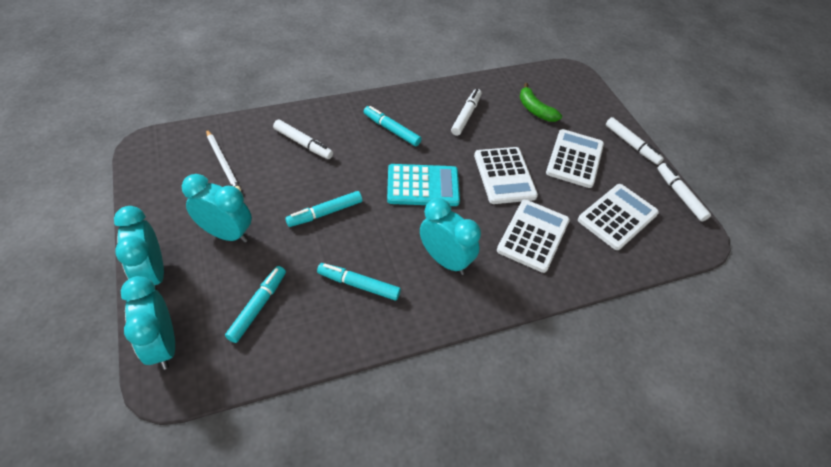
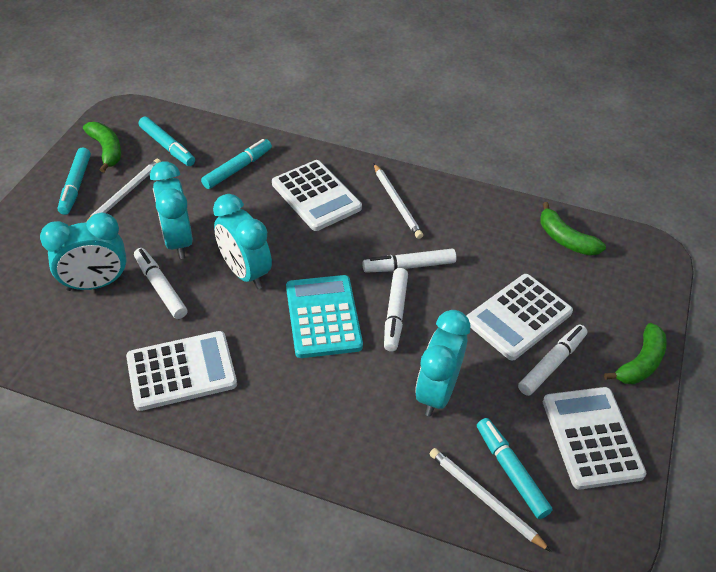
green banana: 1 -> 3
white pencil: 1 -> 3

